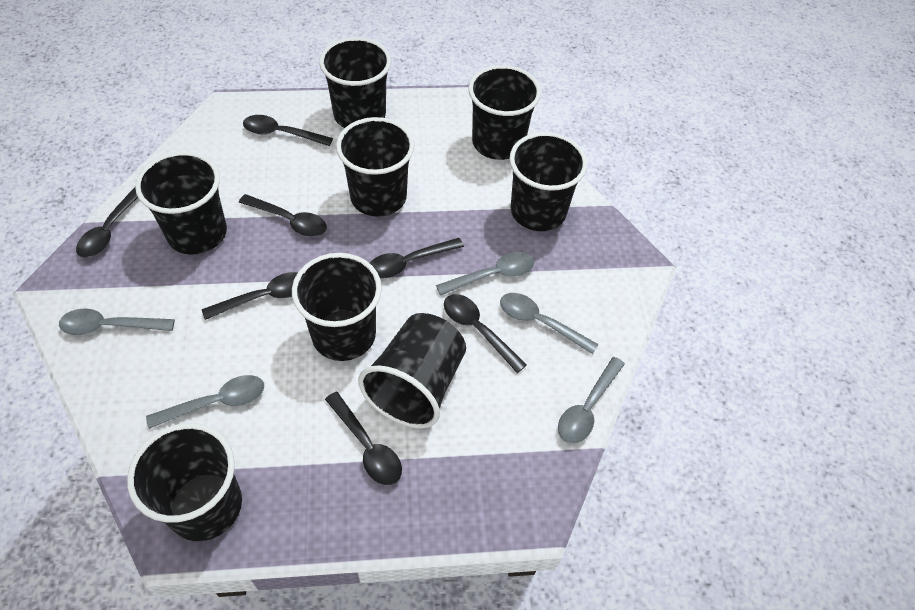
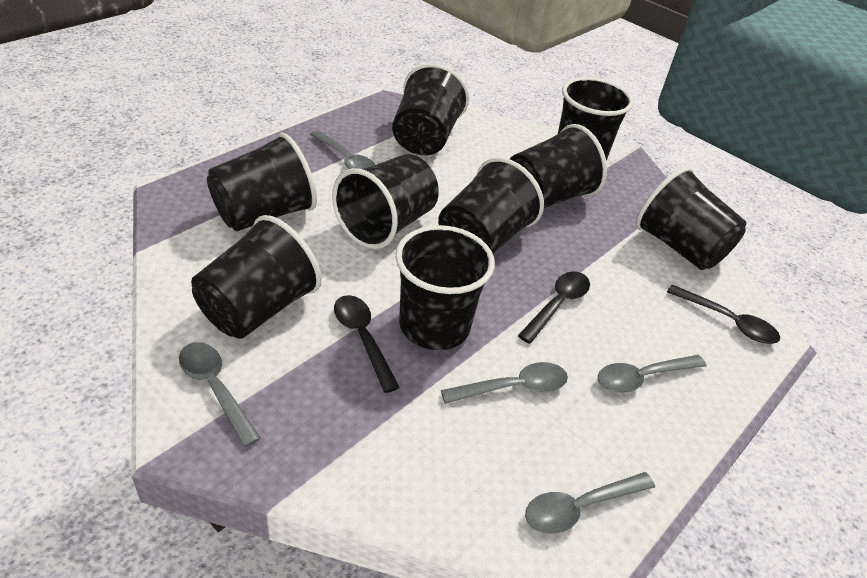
black cup: 8 -> 9
black spoon: 7 -> 3

